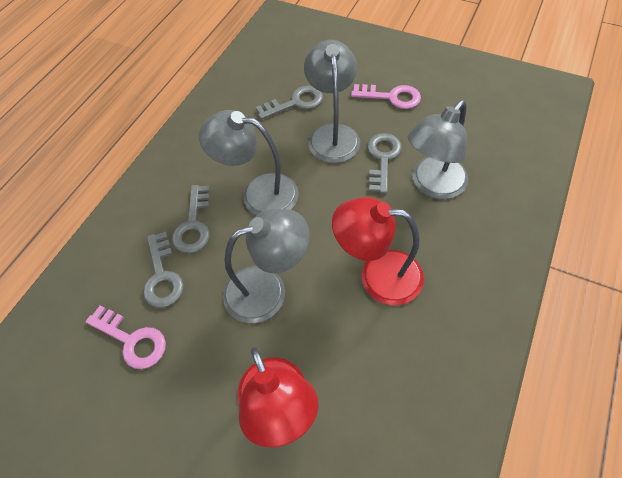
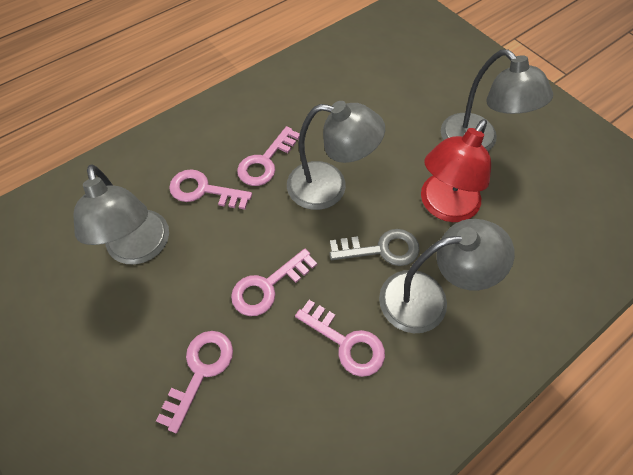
grey key: 4 -> 1
pink key: 2 -> 5
red lamp: 2 -> 1

